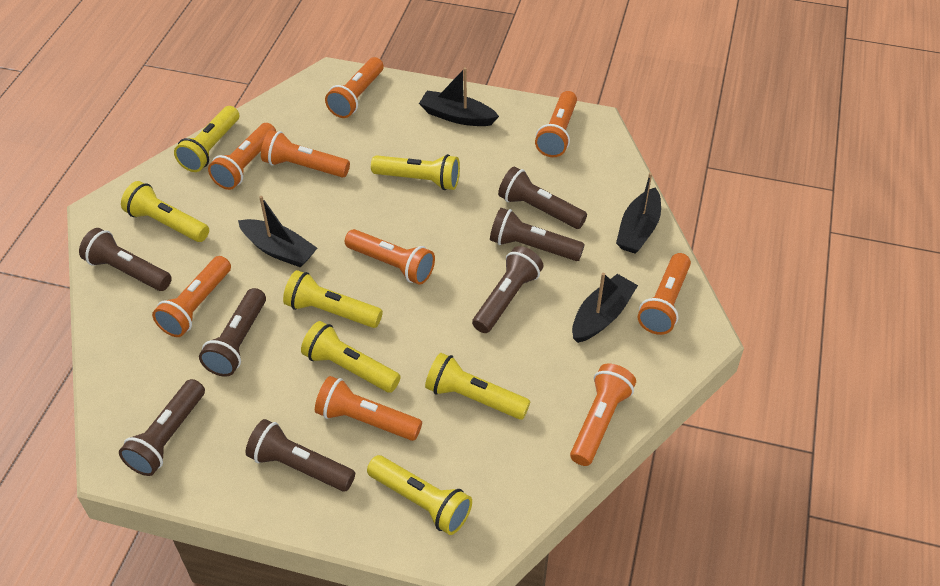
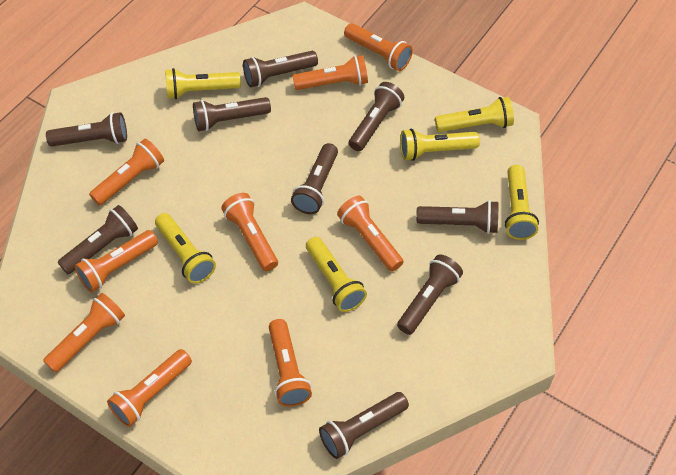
black boat: 4 -> 0
brown flashlight: 7 -> 9
yellow flashlight: 7 -> 6

